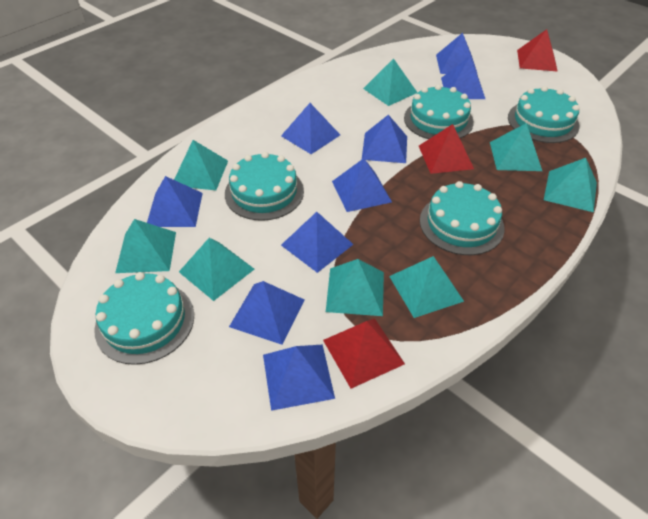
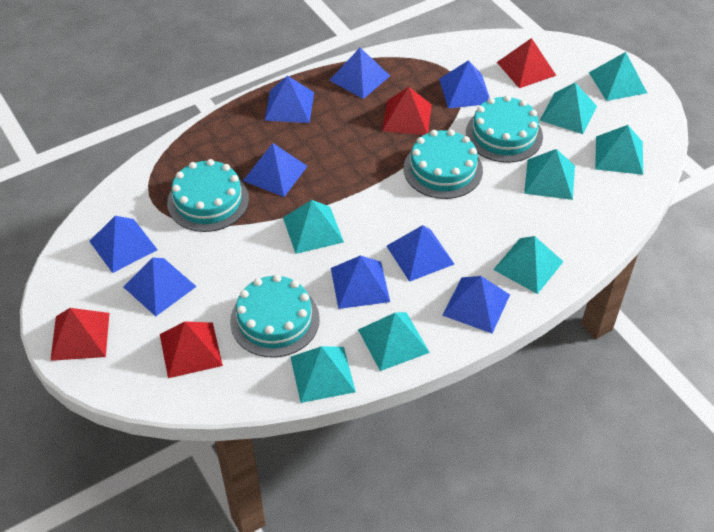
red pyramid: 3 -> 4
turquoise cake: 5 -> 4

